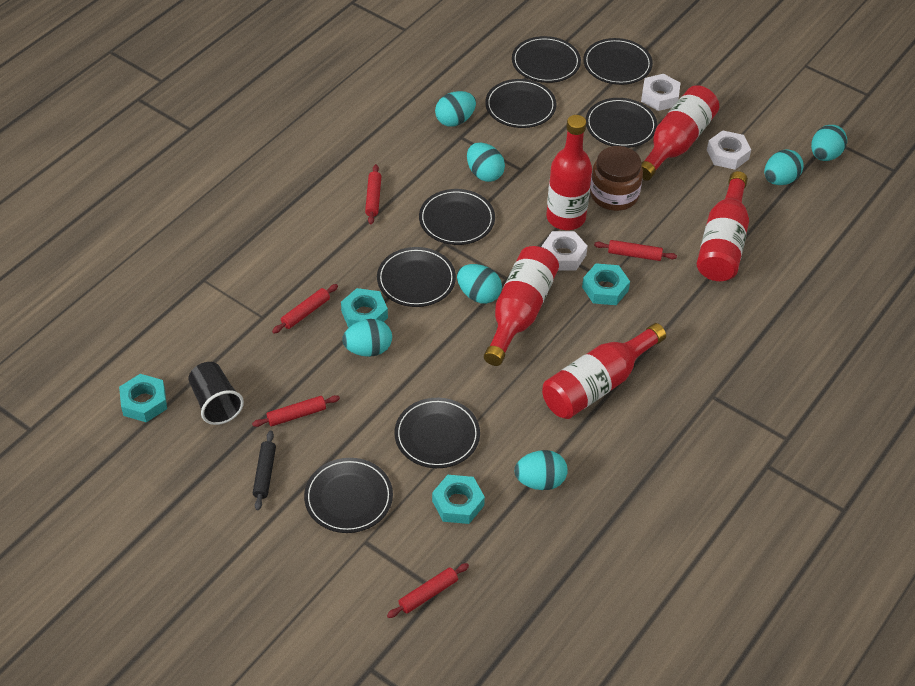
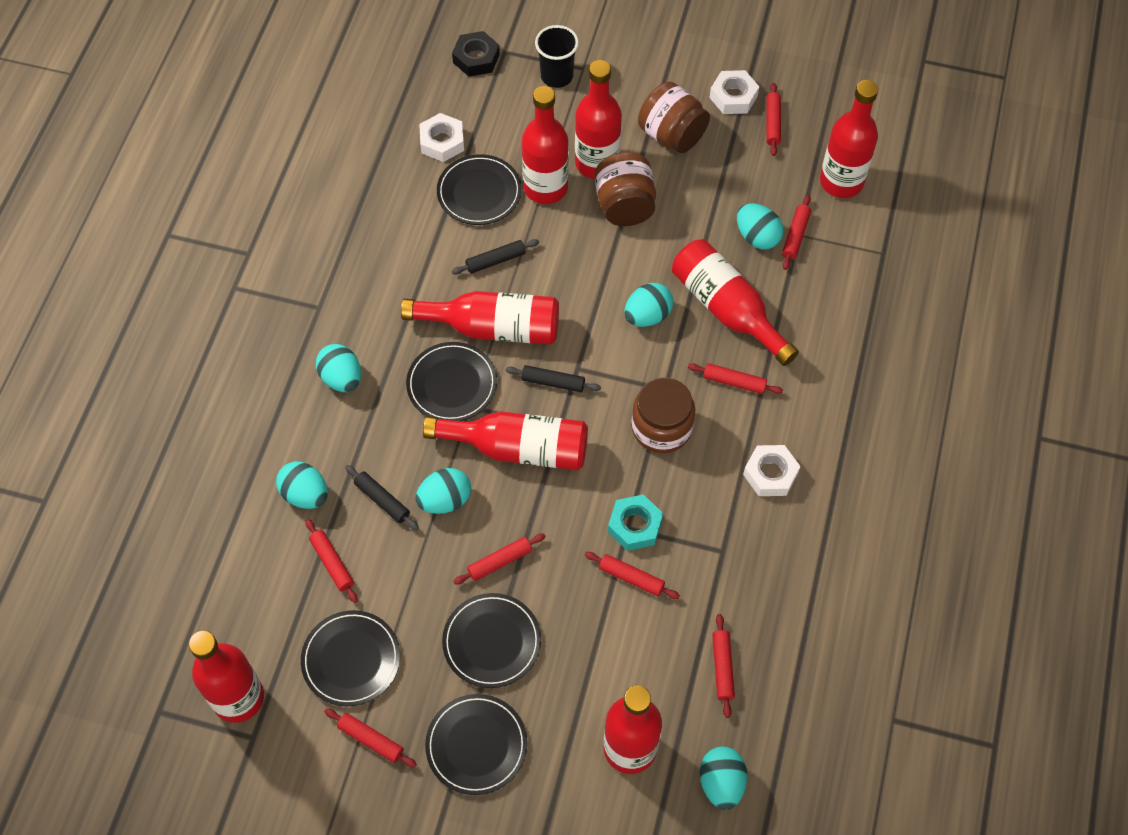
black nut: 0 -> 1
black plate: 8 -> 5
black rolling pin: 1 -> 3
brown jar: 1 -> 3
red bottle: 5 -> 8
red rolling pin: 5 -> 8
turquoise egg: 7 -> 6
turquoise nut: 4 -> 1

